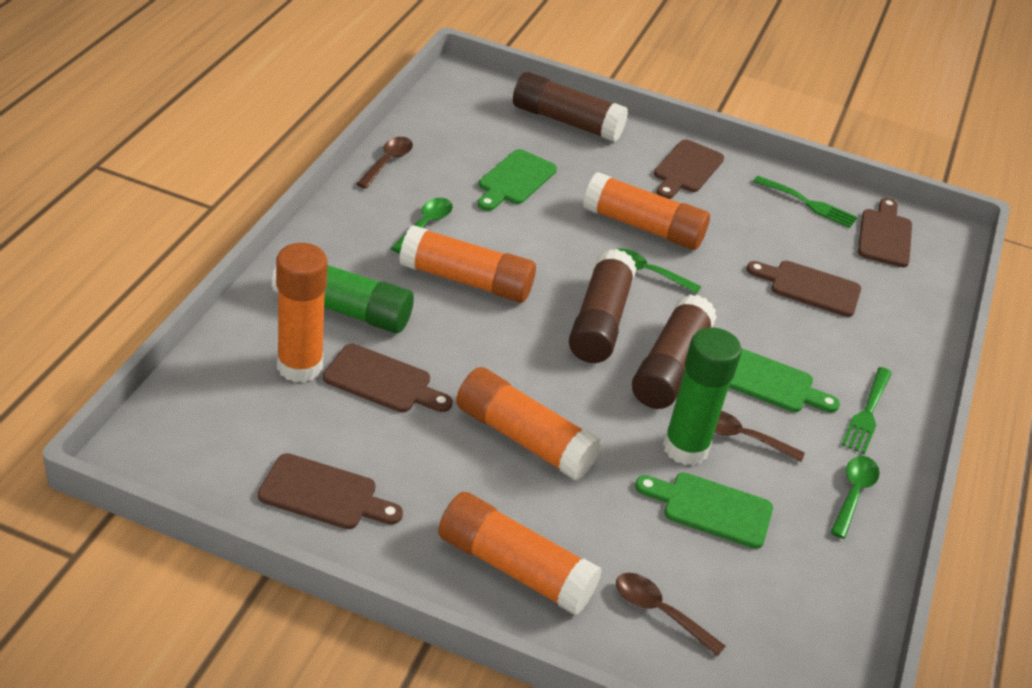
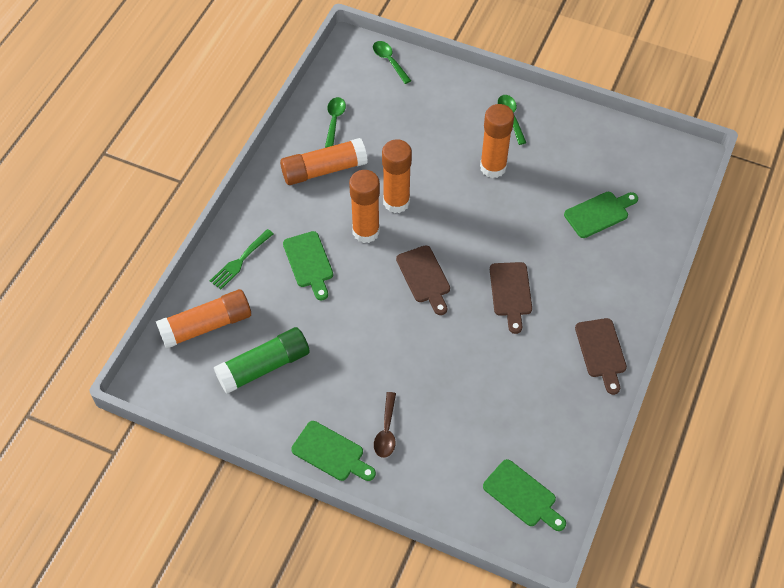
brown cutting board: 5 -> 3
brown glue stick: 3 -> 0
brown spoon: 3 -> 1
green cutting board: 3 -> 4
green fork: 2 -> 1
green glue stick: 2 -> 1

